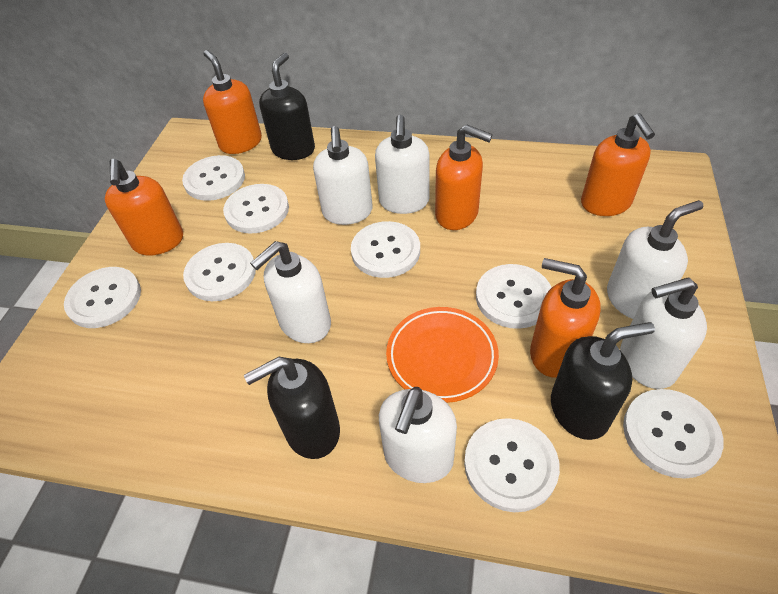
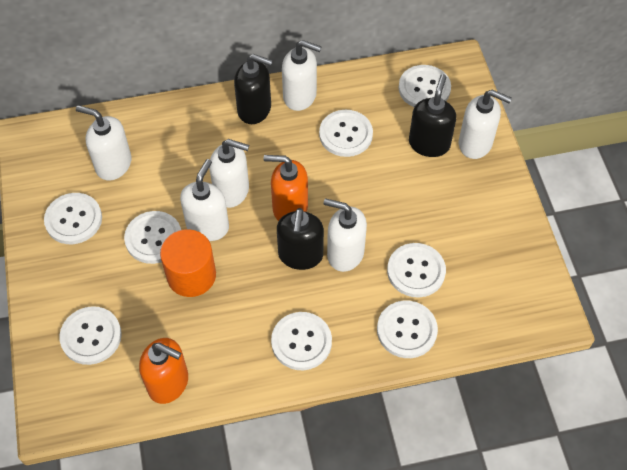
orange cylinder: 0 -> 1
orange plate: 1 -> 0
orange soap dispenser: 5 -> 2

